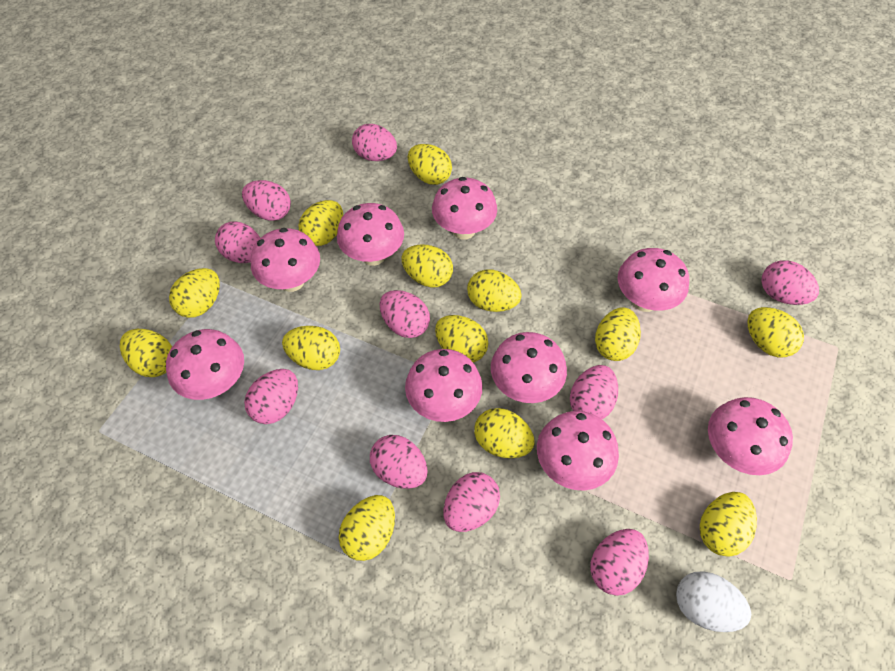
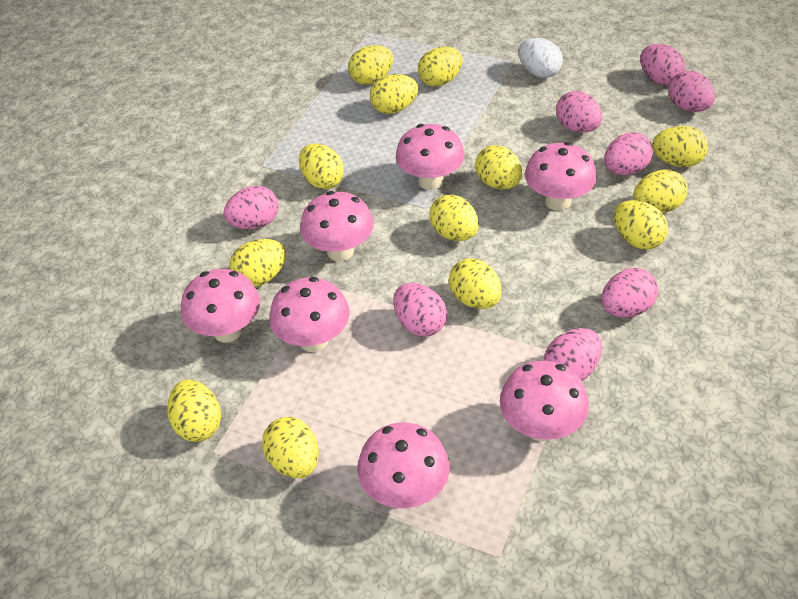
pink egg: 10 -> 8
pink mushroom: 9 -> 7

